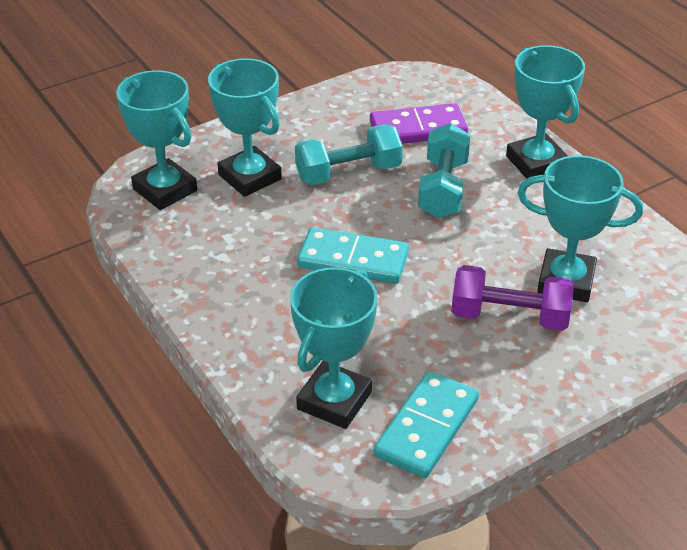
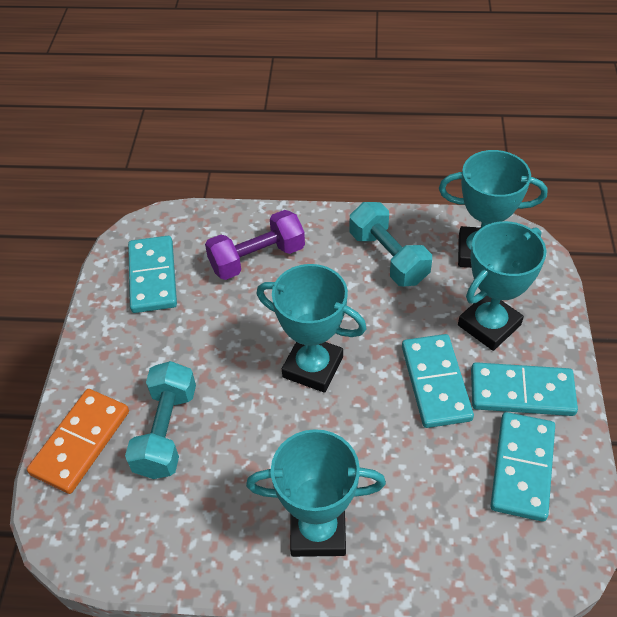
orange domino: 0 -> 1
purple domino: 1 -> 0
turquoise domino: 2 -> 4
turquoise trophy: 5 -> 4

